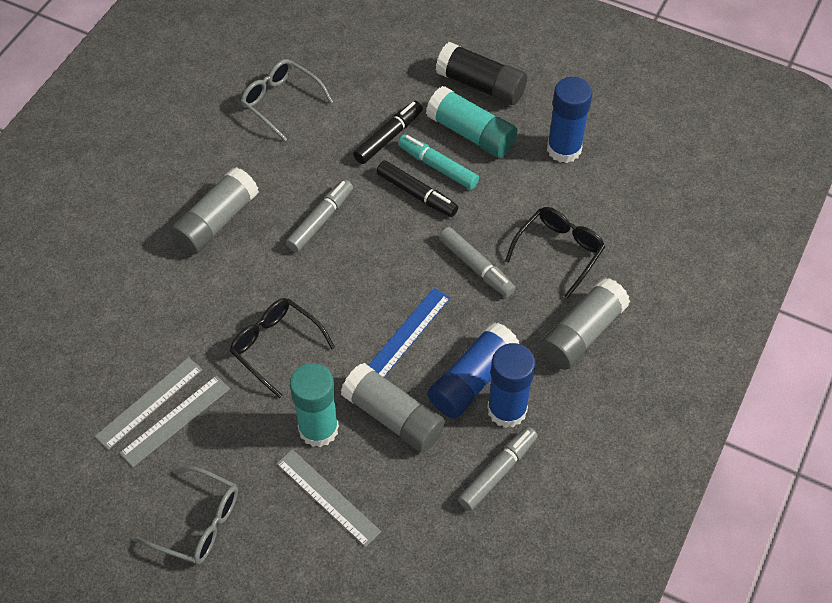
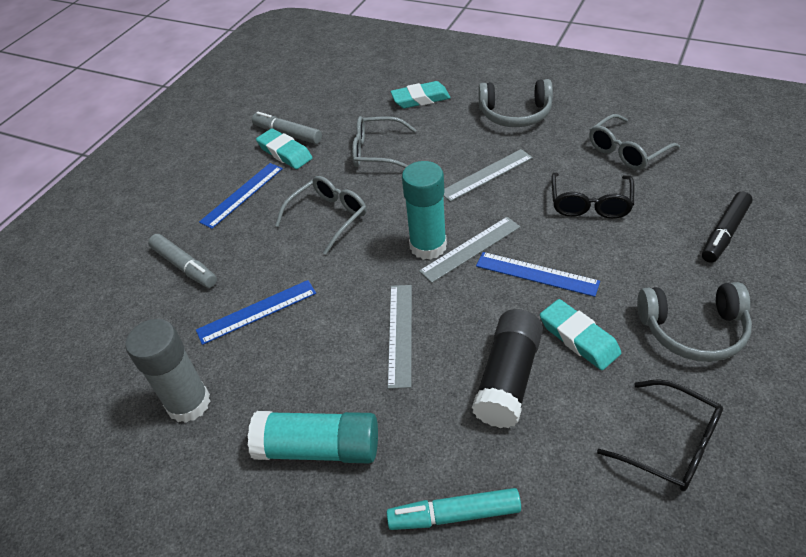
black marker: 2 -> 1
blue glue stick: 3 -> 0
blue ruler: 1 -> 3
grey glasses: 2 -> 3
grey glue stick: 3 -> 1
grey headphones: 0 -> 2
grey marker: 3 -> 2
turquoise eraser: 0 -> 3

